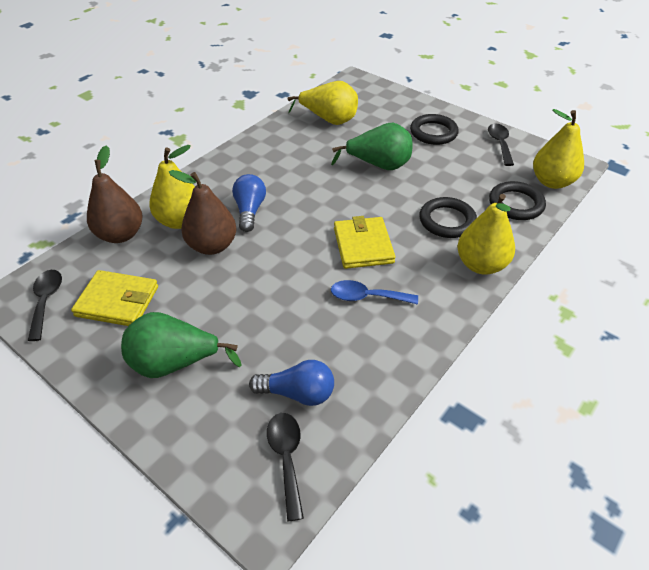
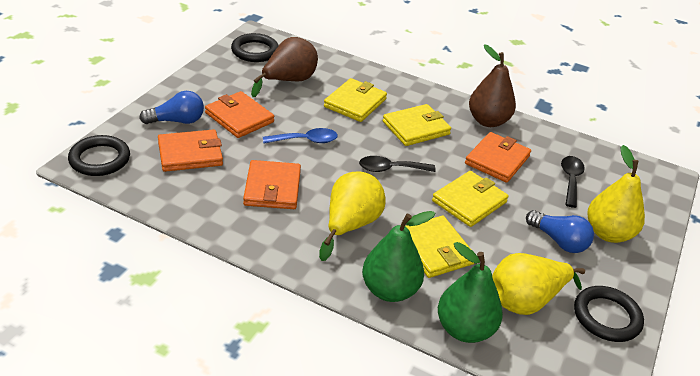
black spoon: 3 -> 2
orange wallet: 0 -> 4
yellow pear: 4 -> 3
yellow wallet: 2 -> 4

